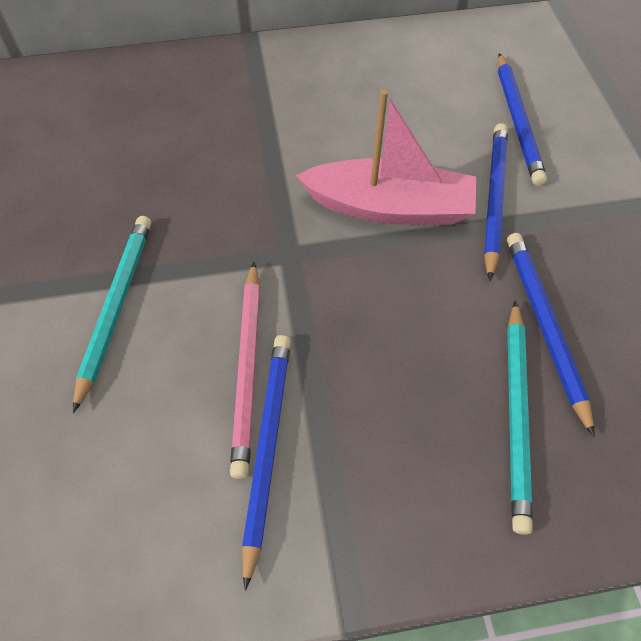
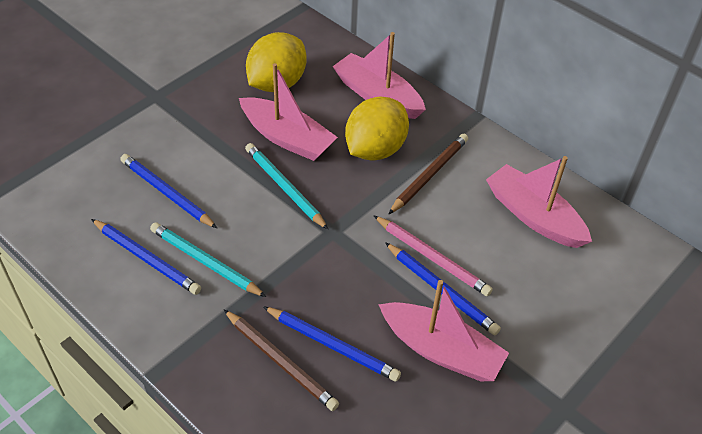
brown pencil: 0 -> 2
pink boat: 1 -> 4
yellow lemon: 0 -> 2

